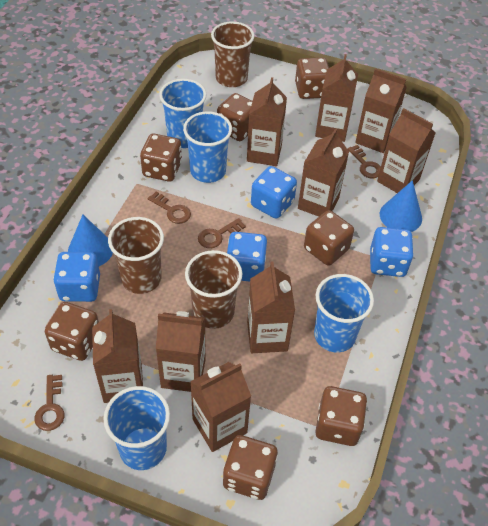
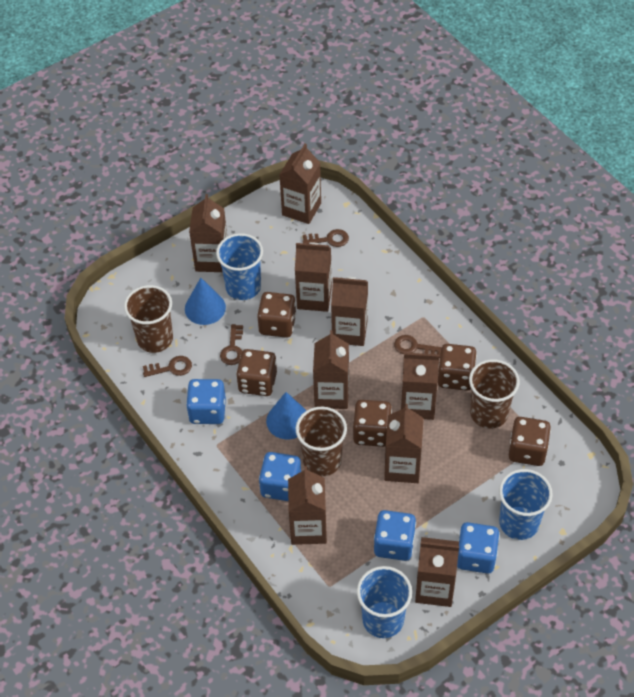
blue cup: 4 -> 3
brown dice: 7 -> 5

